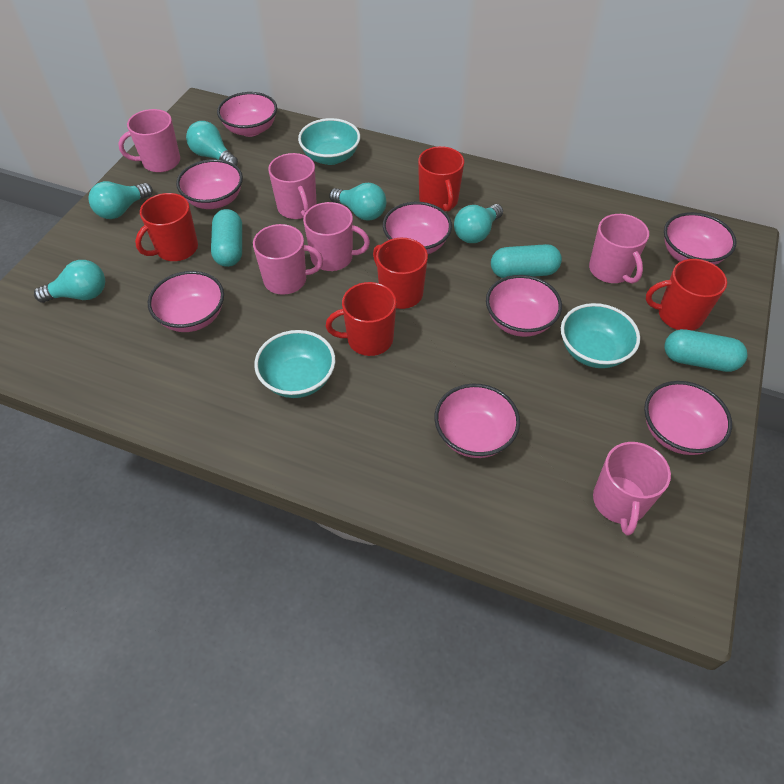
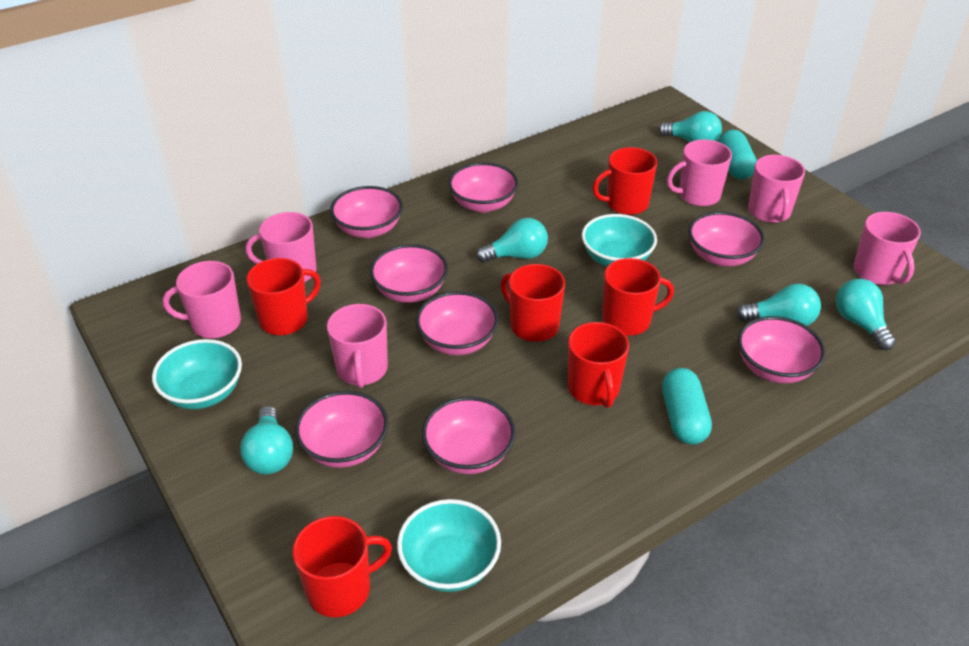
red mug: 5 -> 6
turquoise capsule: 3 -> 2

